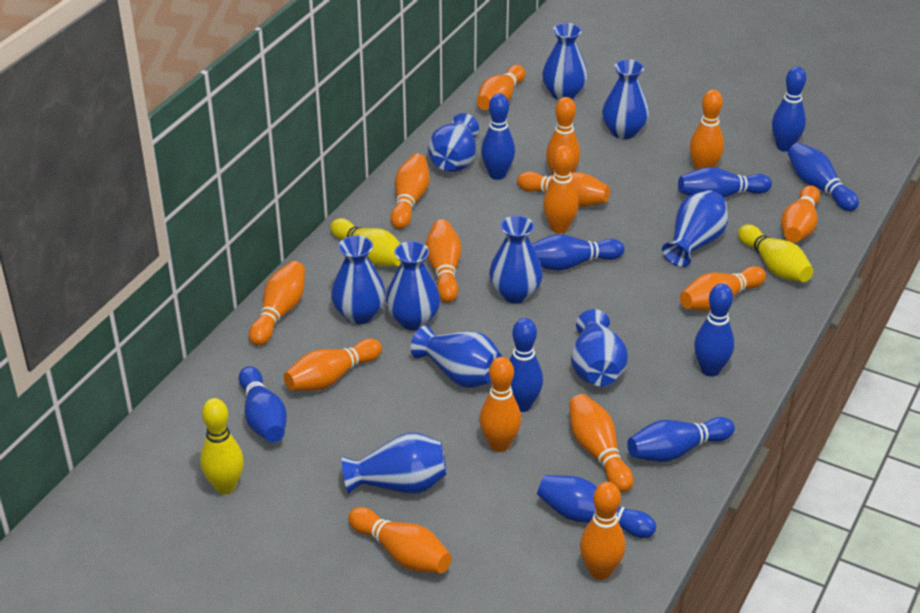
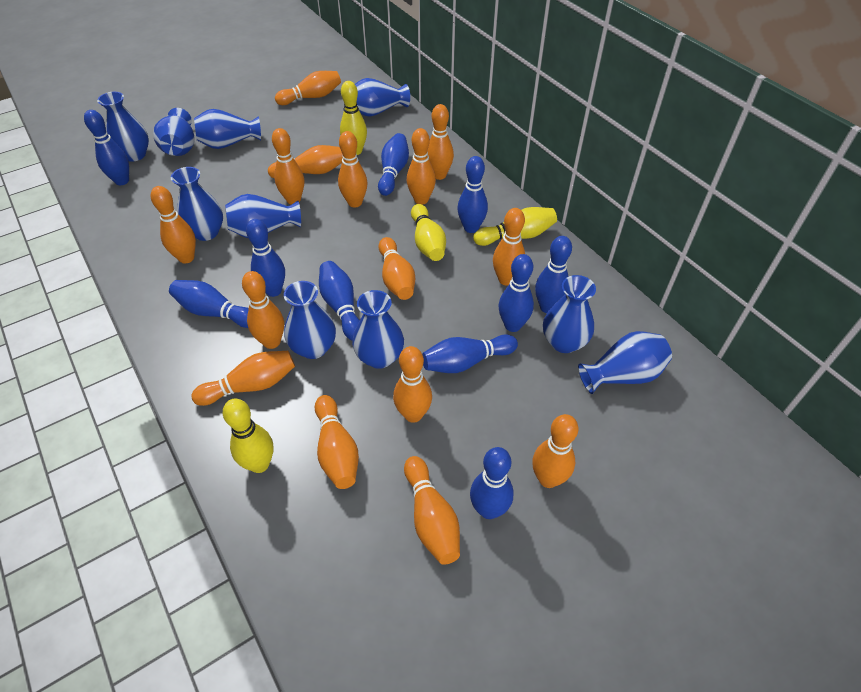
yellow bowling pin: 3 -> 4

